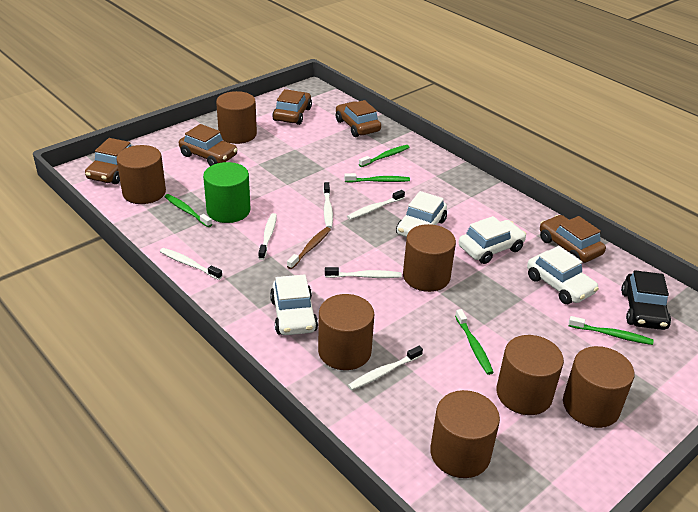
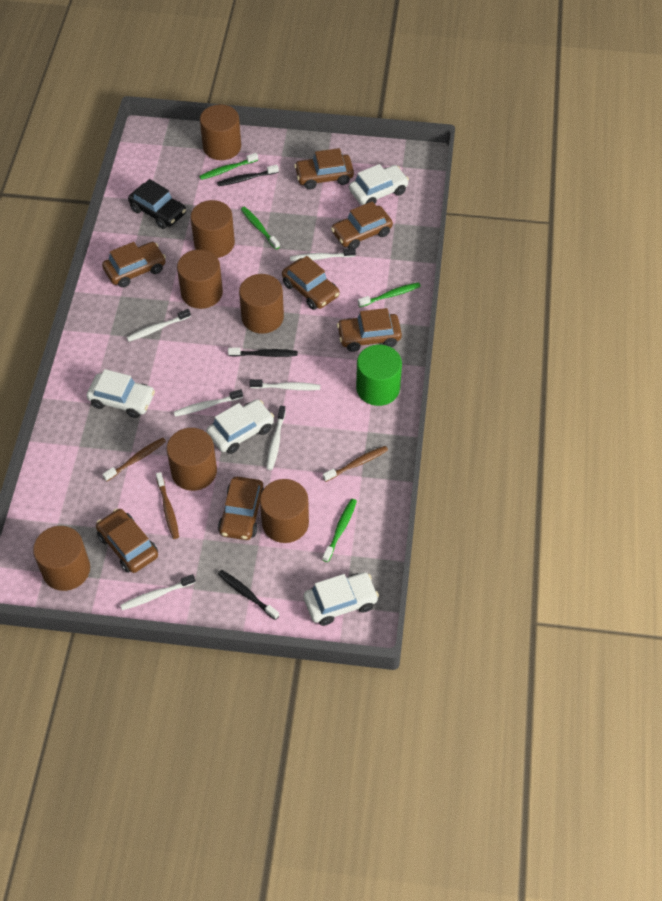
black toothbrush: 0 -> 3
brown car: 5 -> 7
brown toothbrush: 1 -> 3
green toothbrush: 5 -> 4

